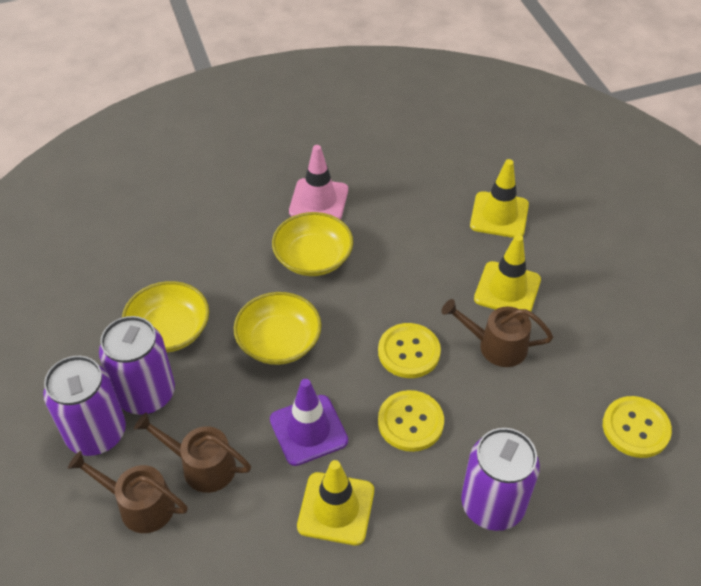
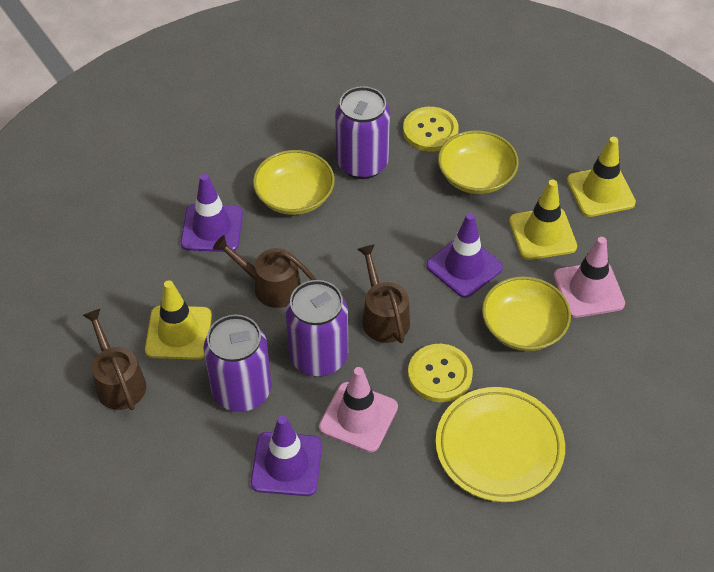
pink traffic cone: 1 -> 2
purple traffic cone: 1 -> 3
yellow button: 3 -> 2
yellow plate: 0 -> 1

